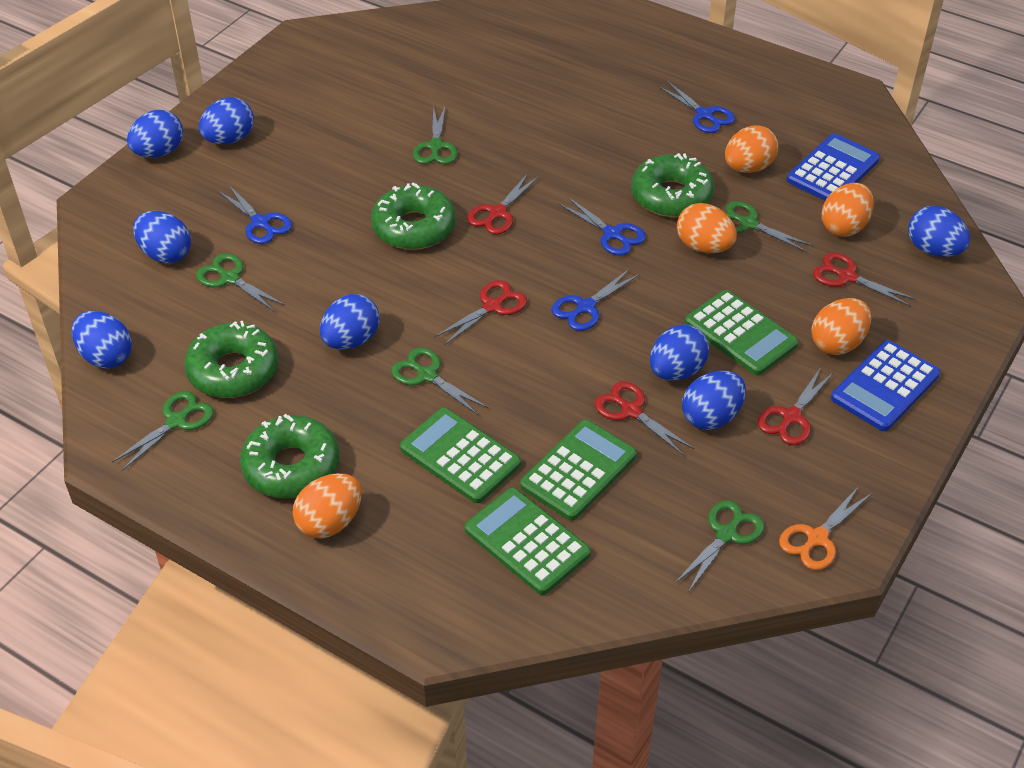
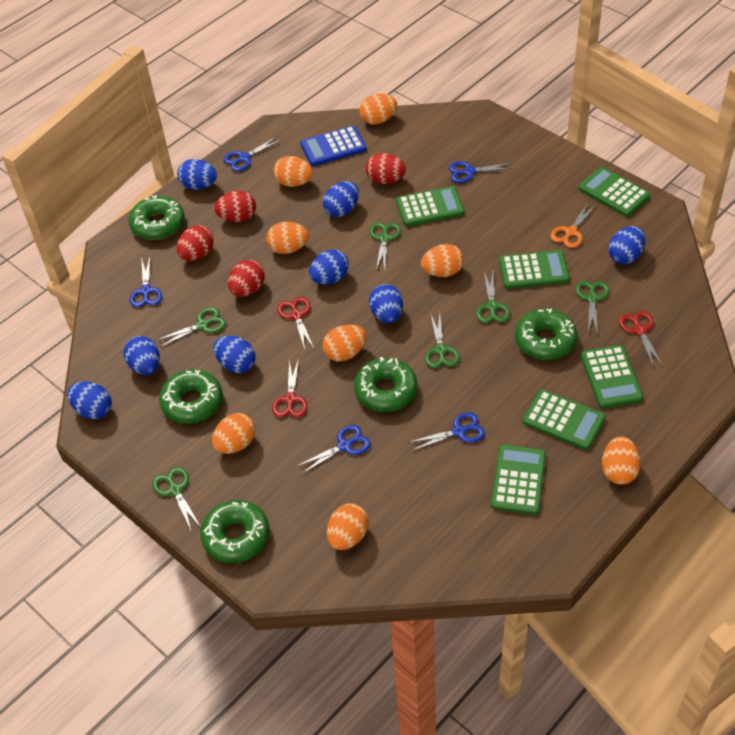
blue calculator: 2 -> 1
blue scissors: 4 -> 5
green calculator: 4 -> 6
green donut: 4 -> 5
orange egg: 5 -> 8
red egg: 0 -> 4
red scissors: 5 -> 3

